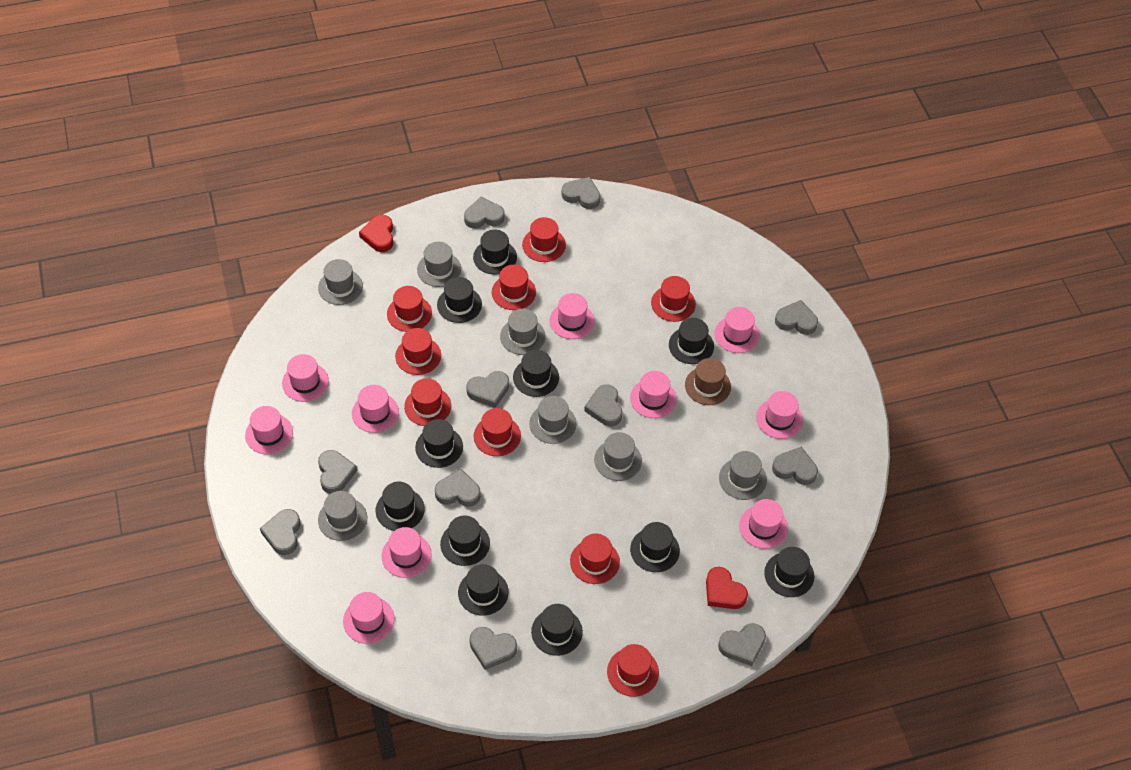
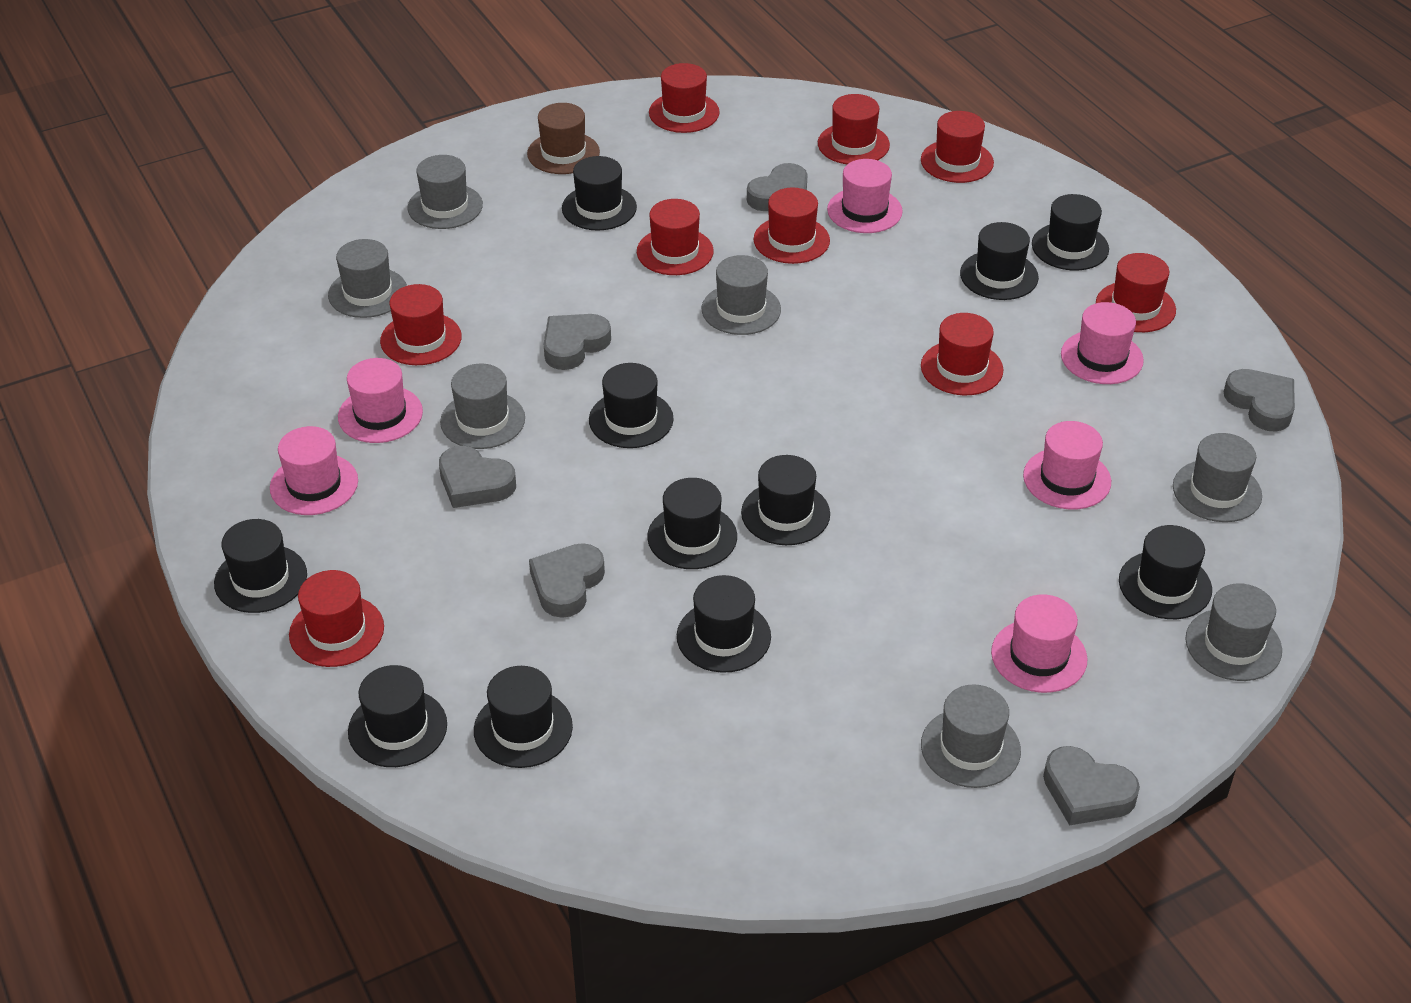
grey heart: 11 -> 6
pink hat: 10 -> 6
red heart: 2 -> 0

